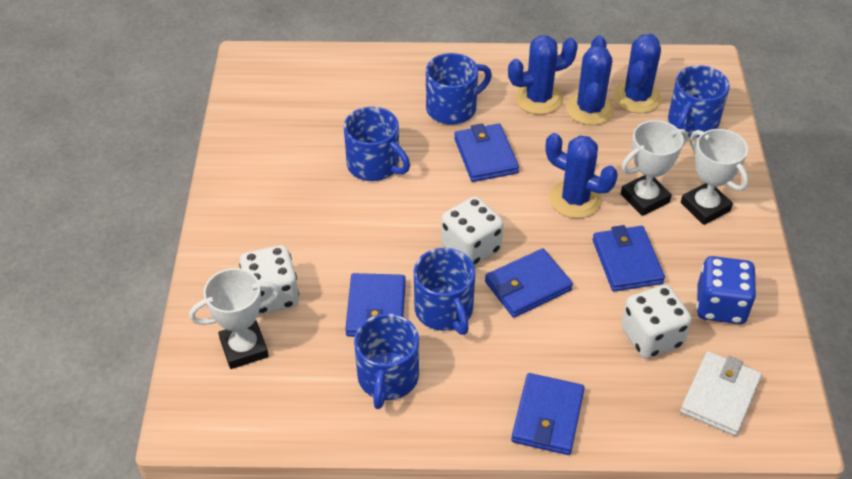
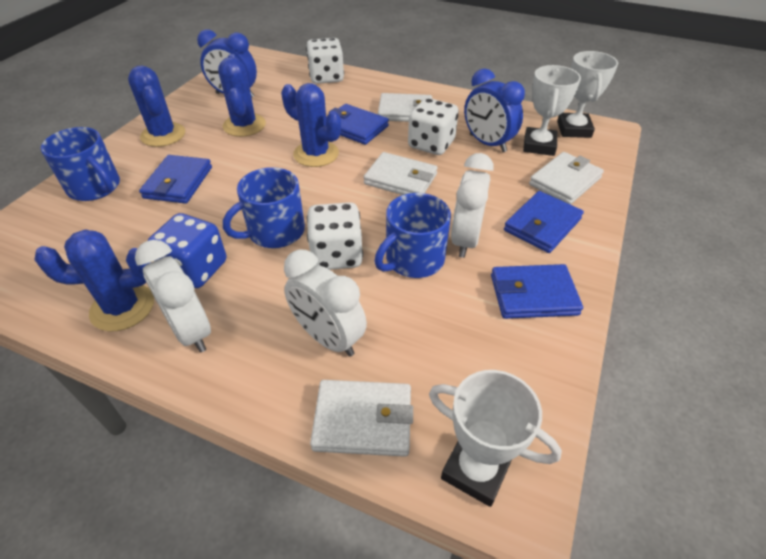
blue clock: 0 -> 2
blue mug: 5 -> 3
blue wallet: 5 -> 4
white clock: 0 -> 3
white wallet: 1 -> 4

